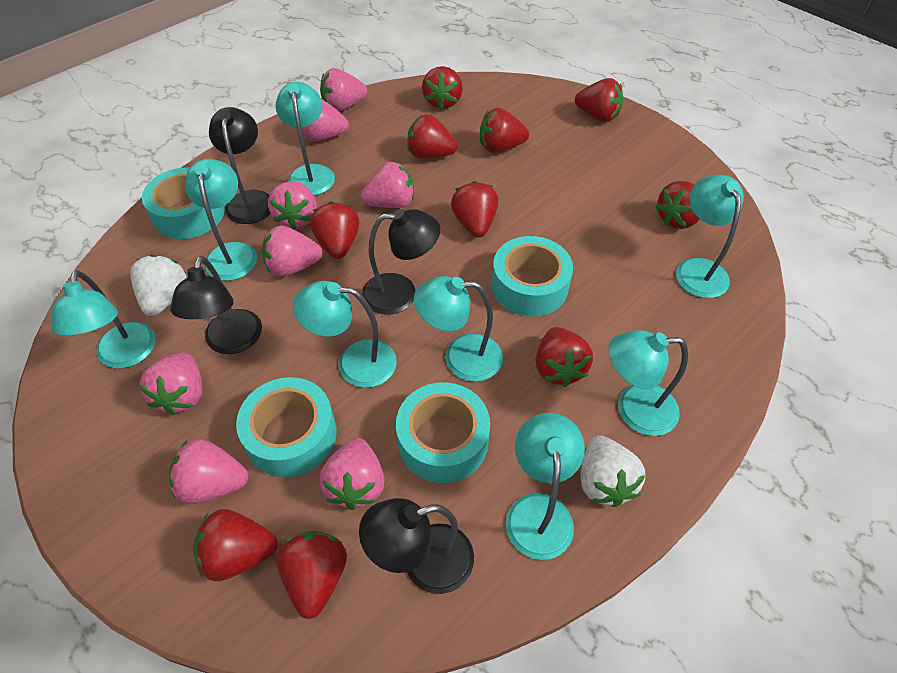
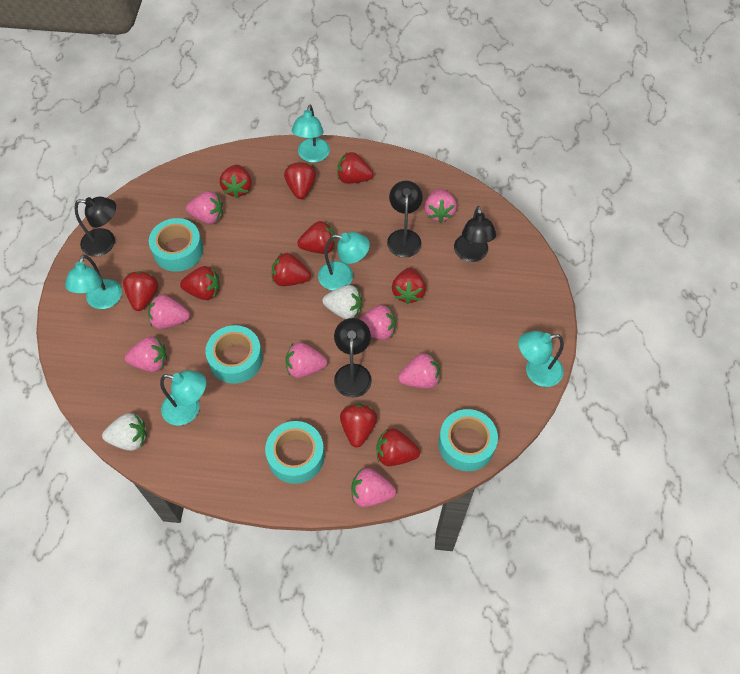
turquoise lamp: 8 -> 5

